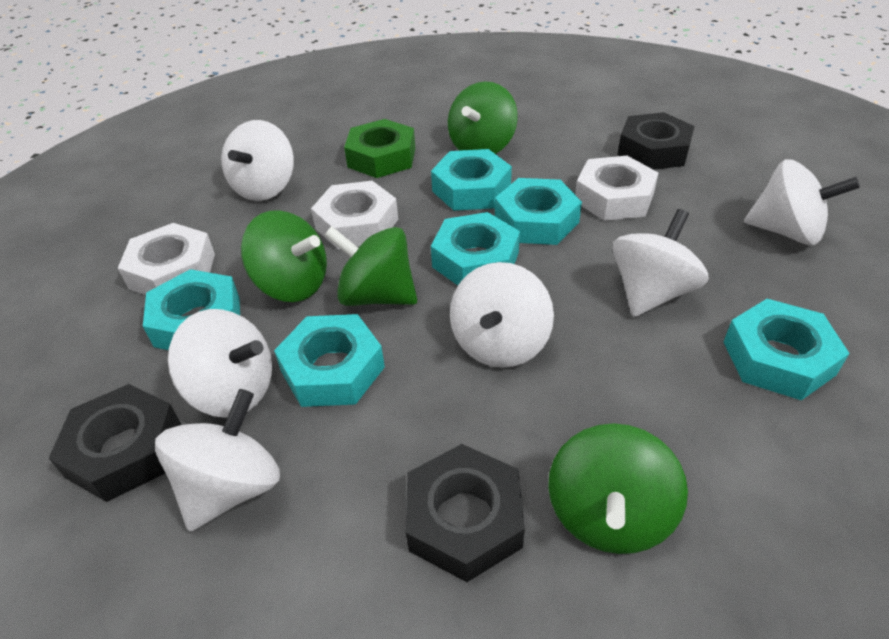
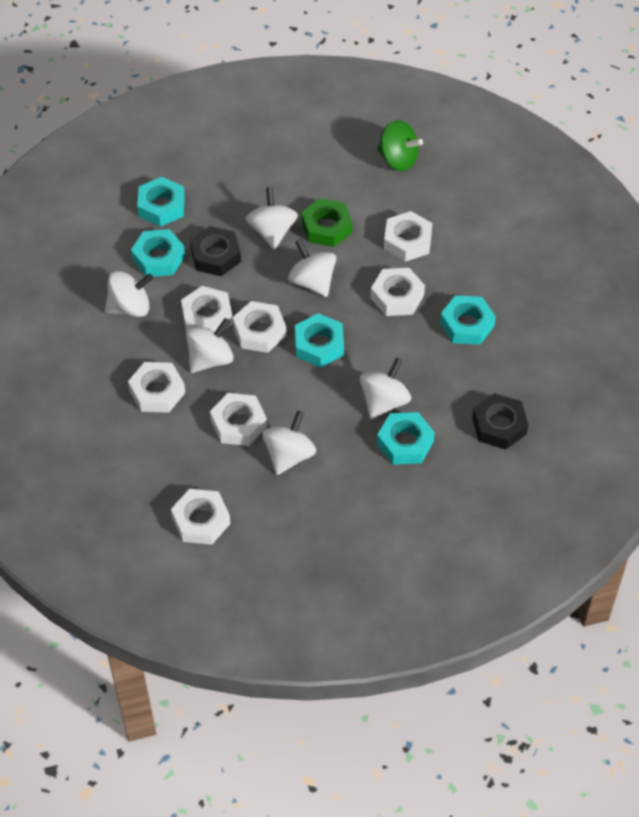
black nut: 3 -> 2
green spinning top: 4 -> 1
turquoise nut: 6 -> 5
white nut: 3 -> 7

